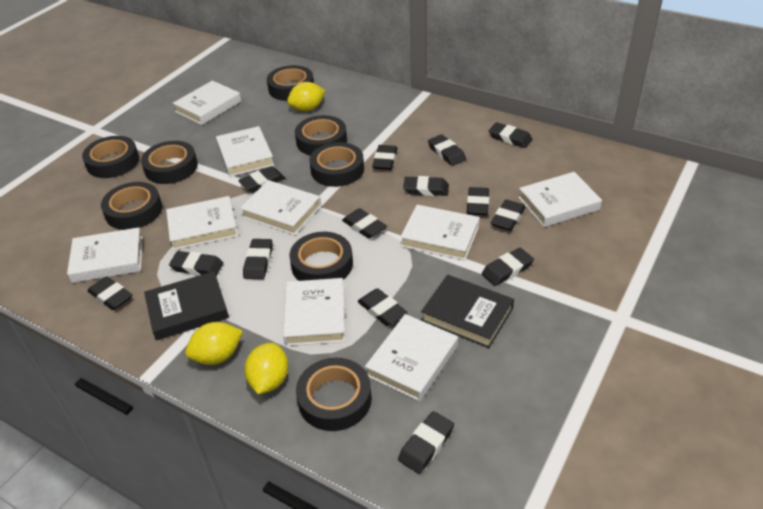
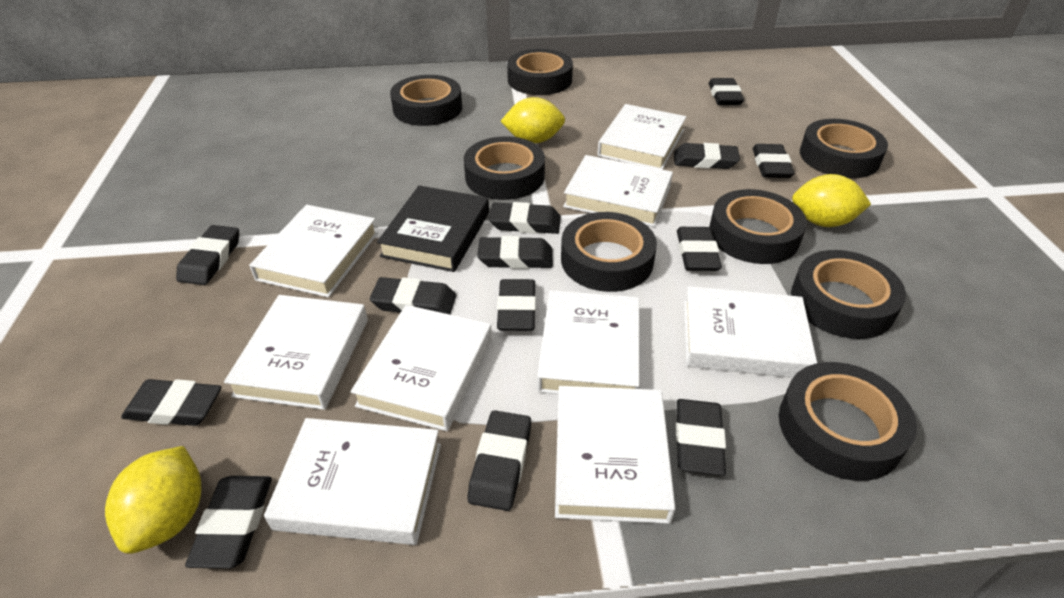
black book: 2 -> 1
black eraser: 14 -> 13

